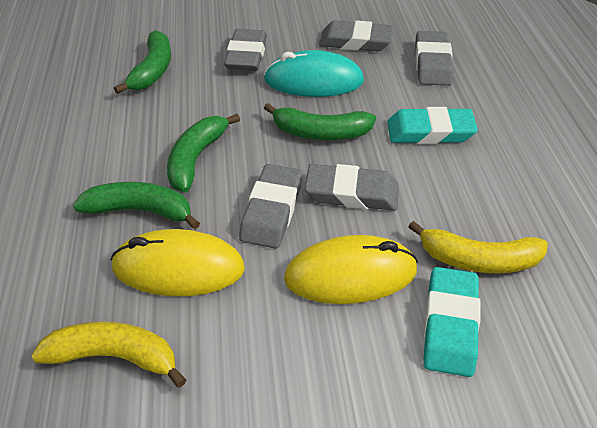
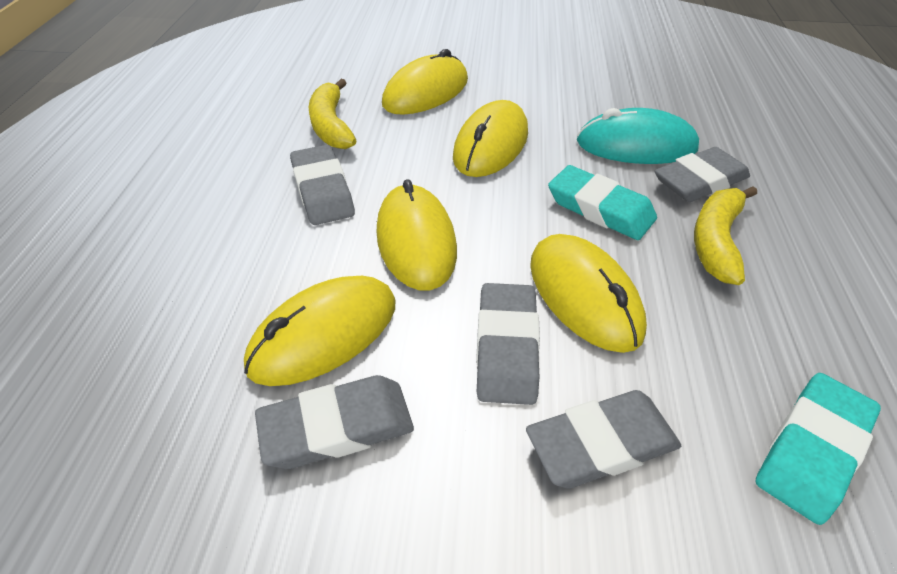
green banana: 4 -> 0
yellow mouse: 2 -> 5

